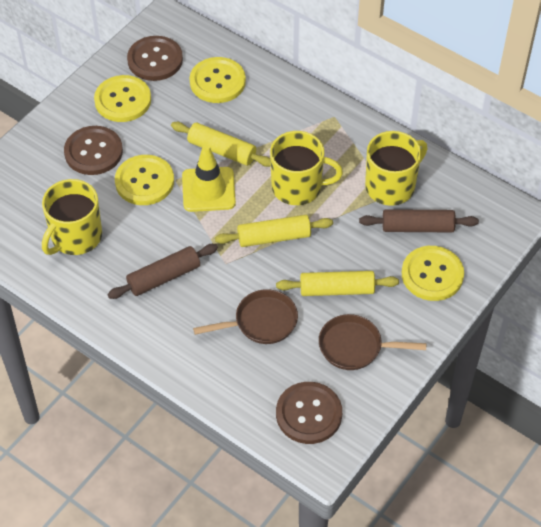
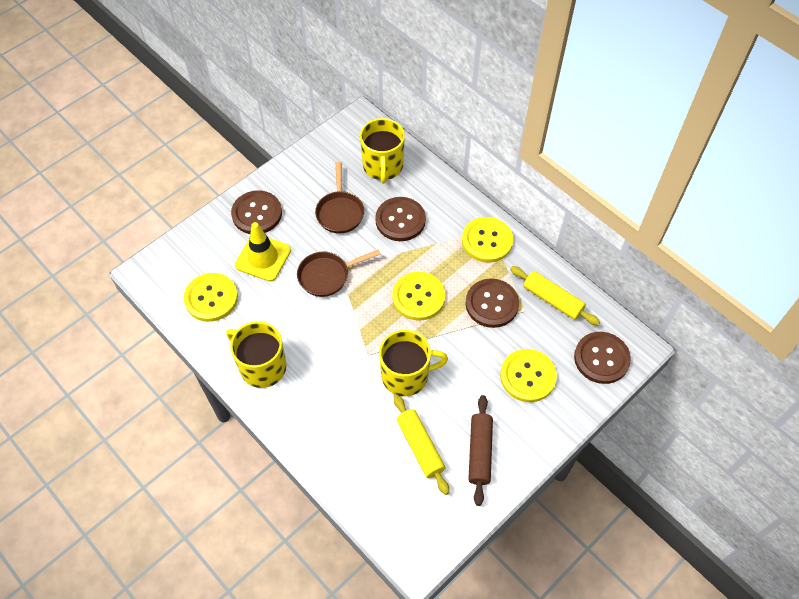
brown button: 3 -> 4
brown rolling pin: 2 -> 1
yellow rolling pin: 3 -> 2

